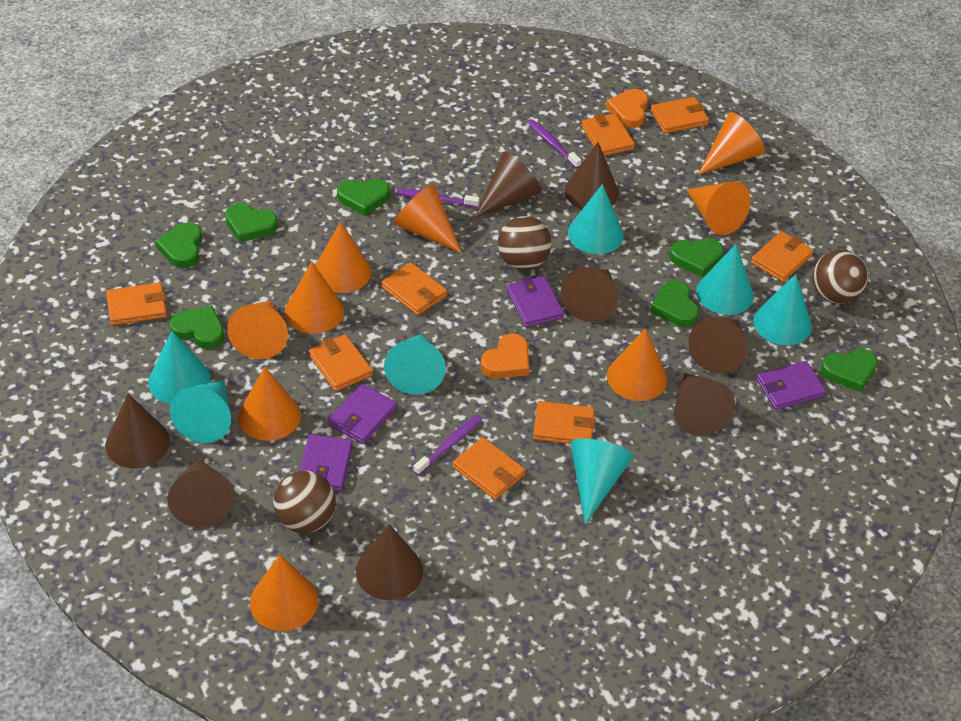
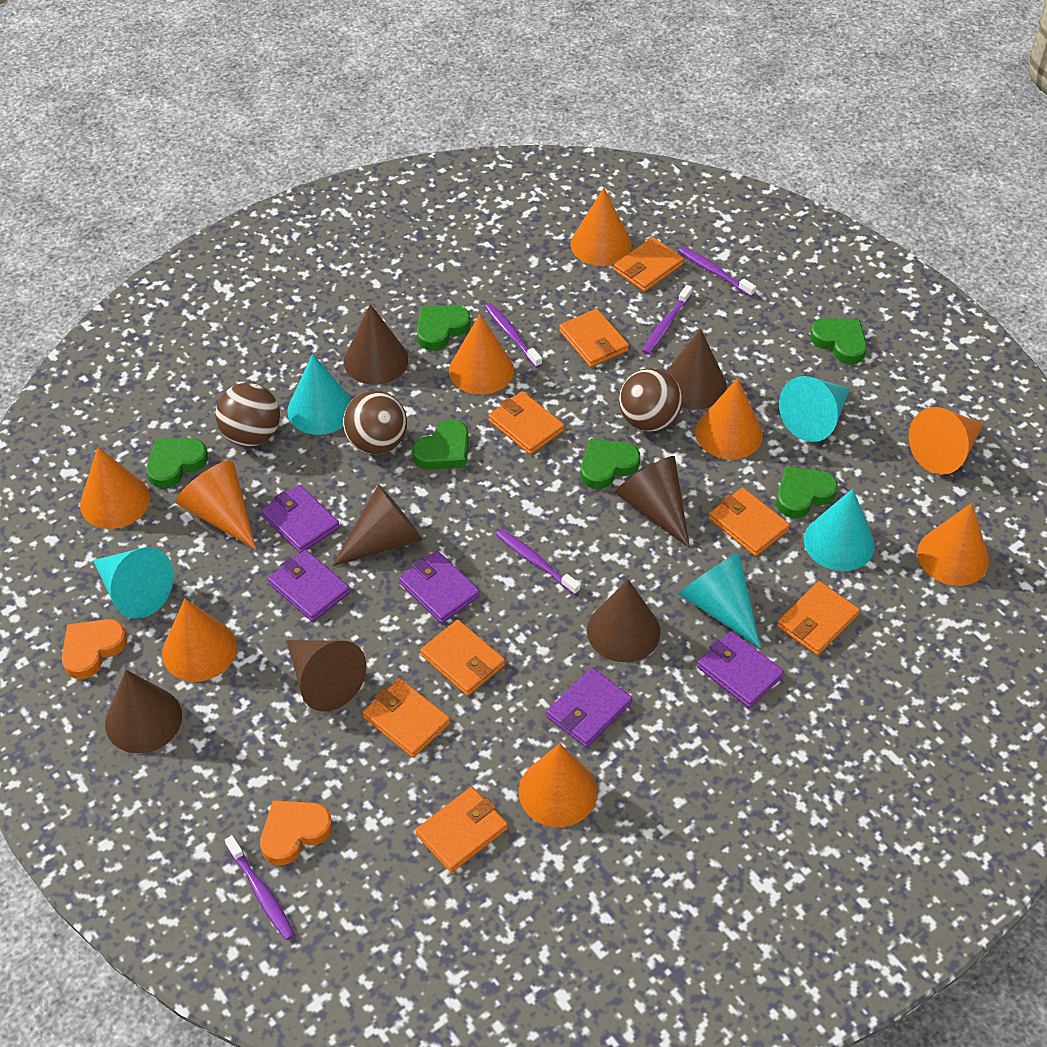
brown cone: 8 -> 7
green heart: 7 -> 6
purple toothbrush: 3 -> 5
purple wallet: 4 -> 5
turquoise cone: 7 -> 5

